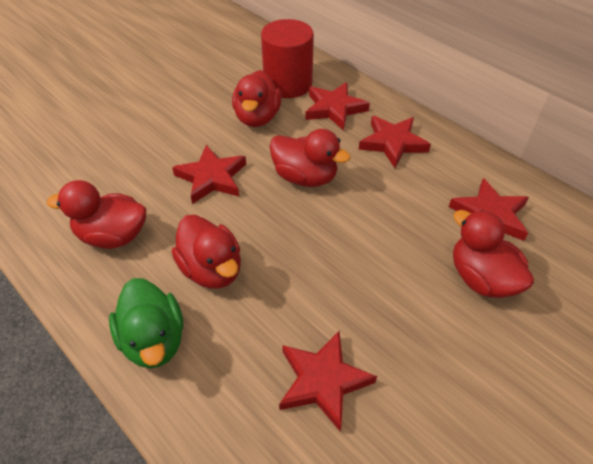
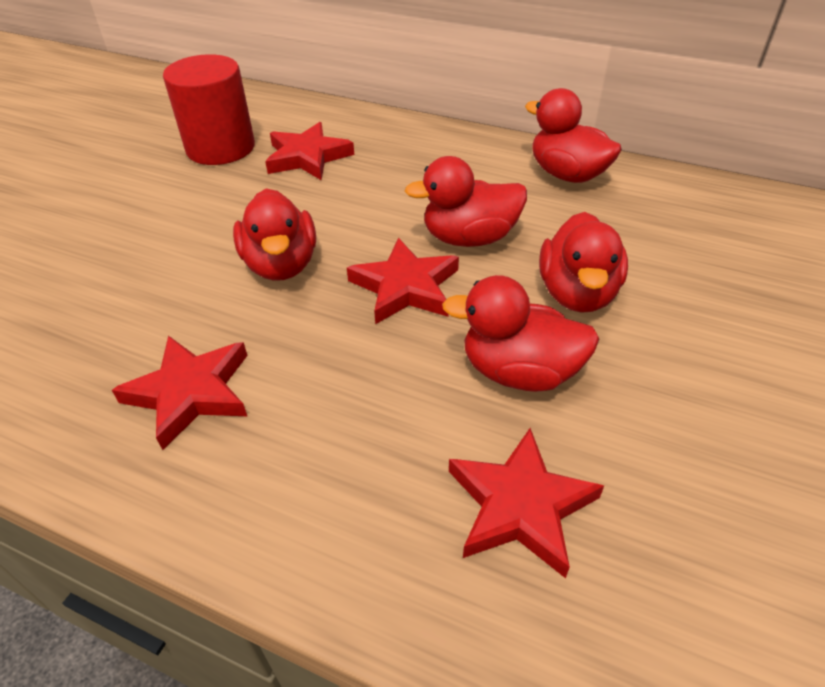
green duck: 1 -> 0
red star: 5 -> 4

